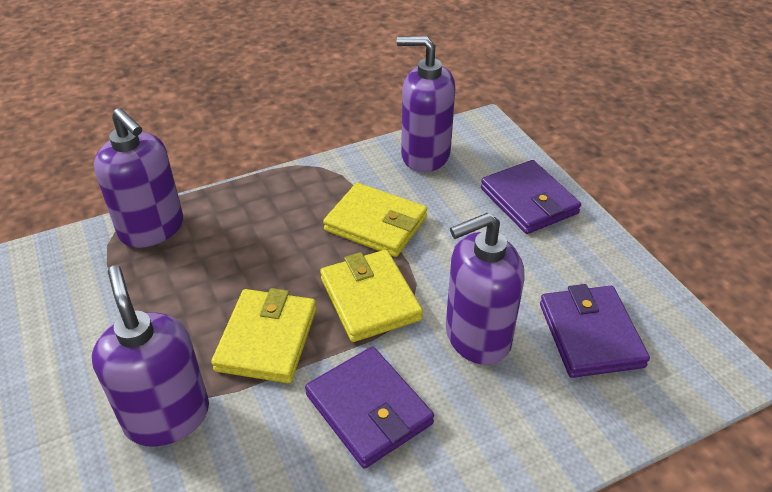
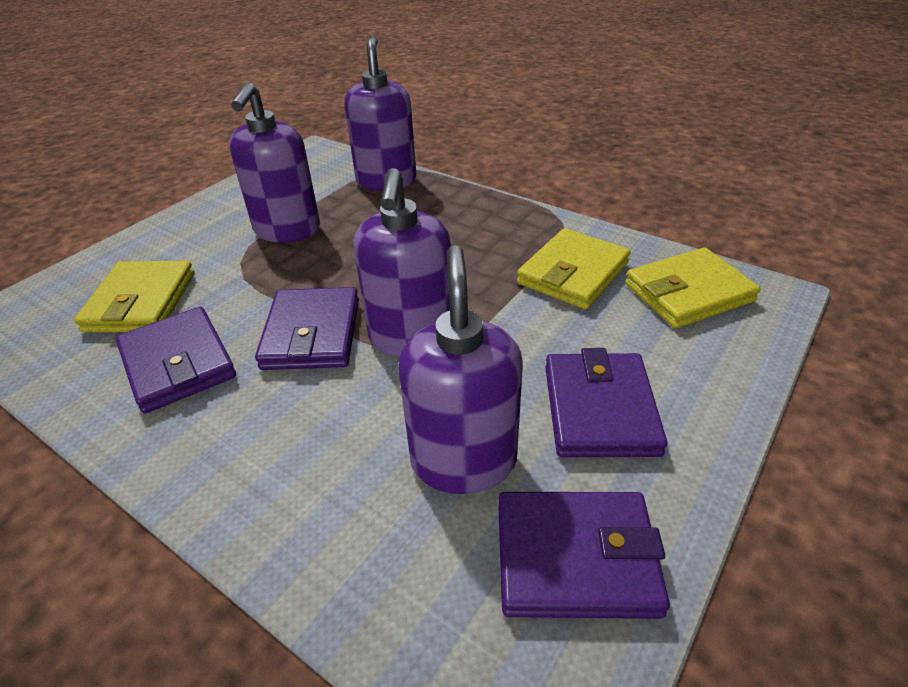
purple wallet: 3 -> 4

